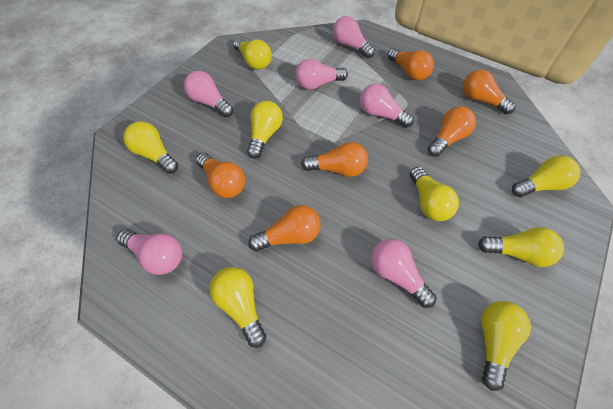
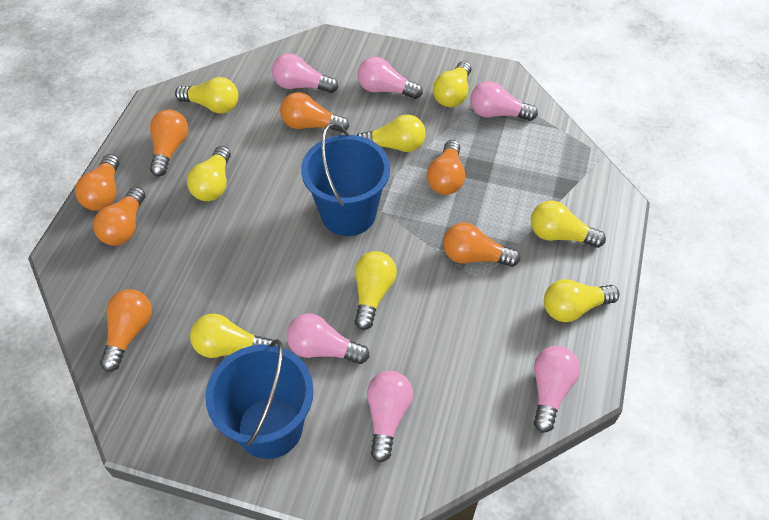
blue bucket: 0 -> 2
orange light bulb: 6 -> 7

